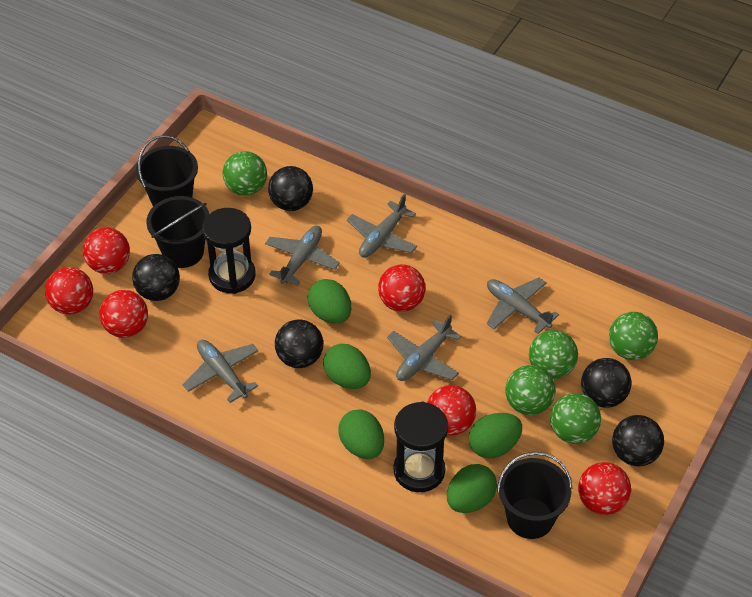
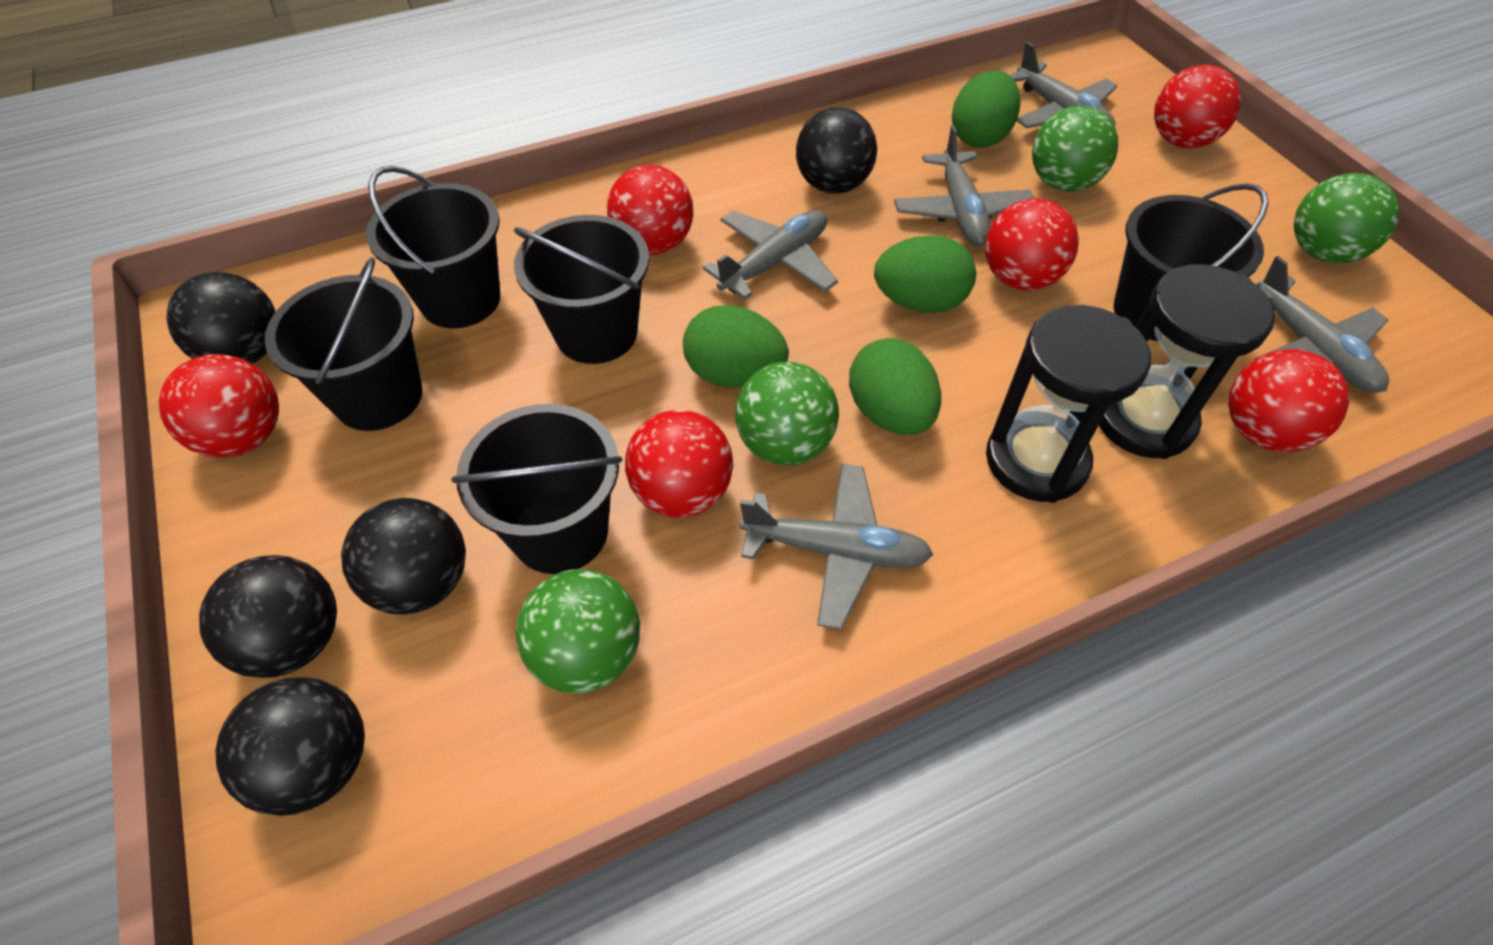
black bucket: 3 -> 5
green ball: 5 -> 4
green egg: 5 -> 4

